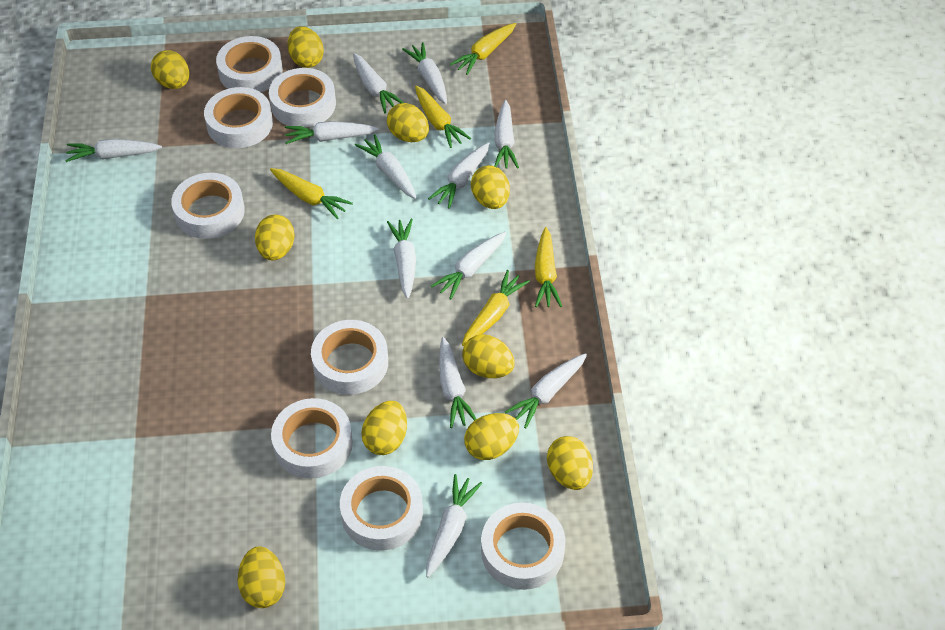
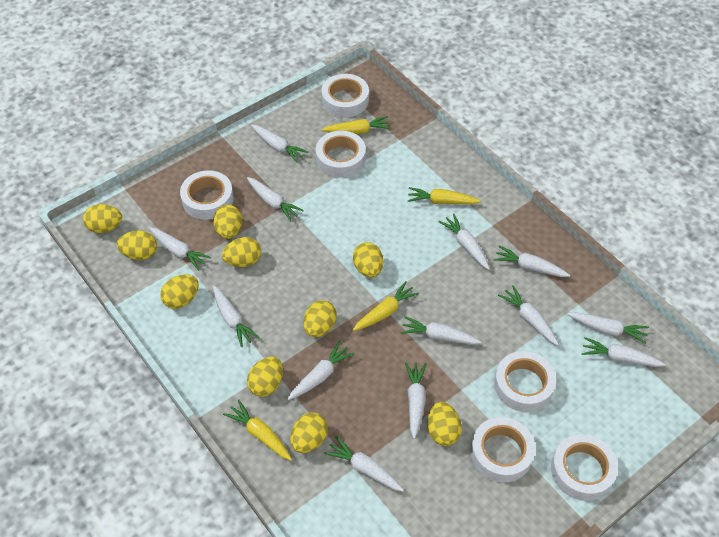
white carrot: 12 -> 13
white tape: 8 -> 6
yellow carrot: 5 -> 4

